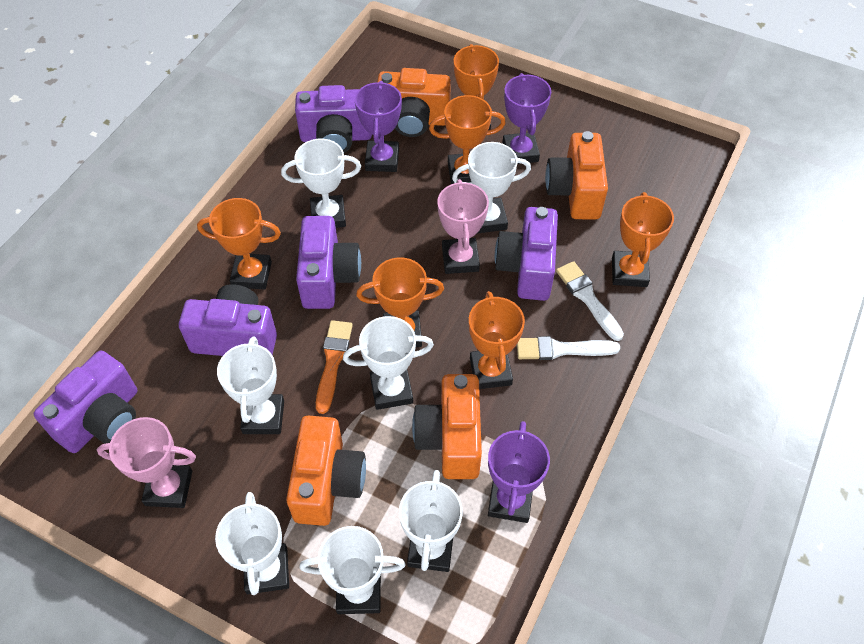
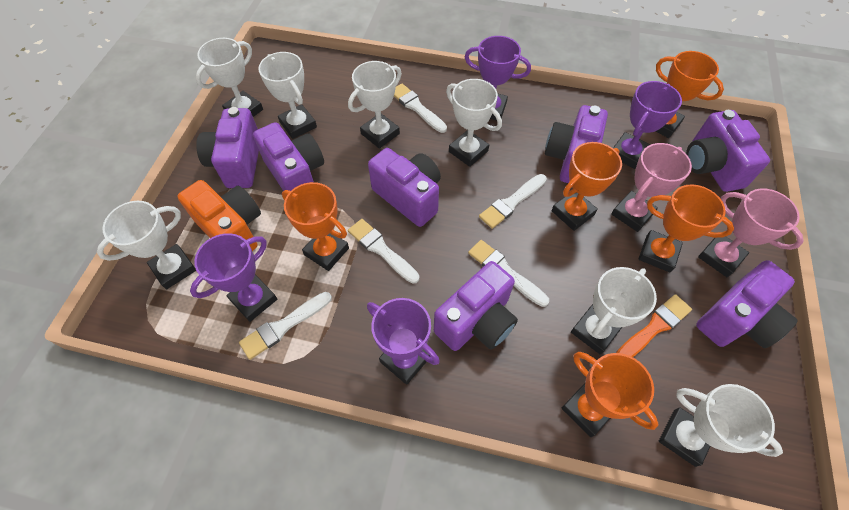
orange camera: 4 -> 1
orange trophy: 6 -> 5
purple camera: 5 -> 7
purple trophy: 3 -> 4
white brush: 2 -> 5

